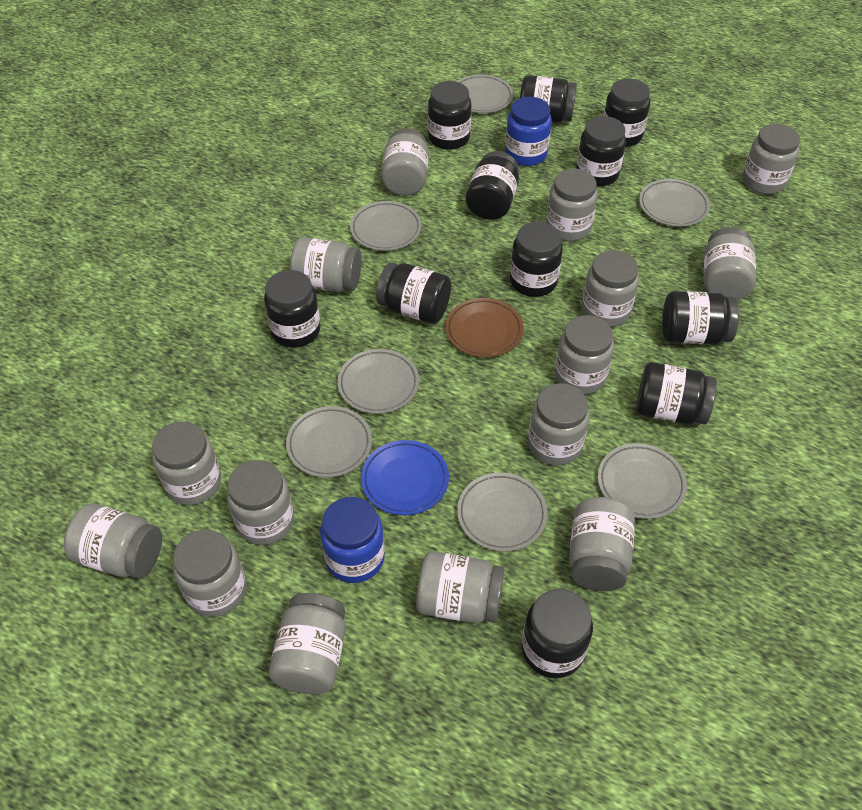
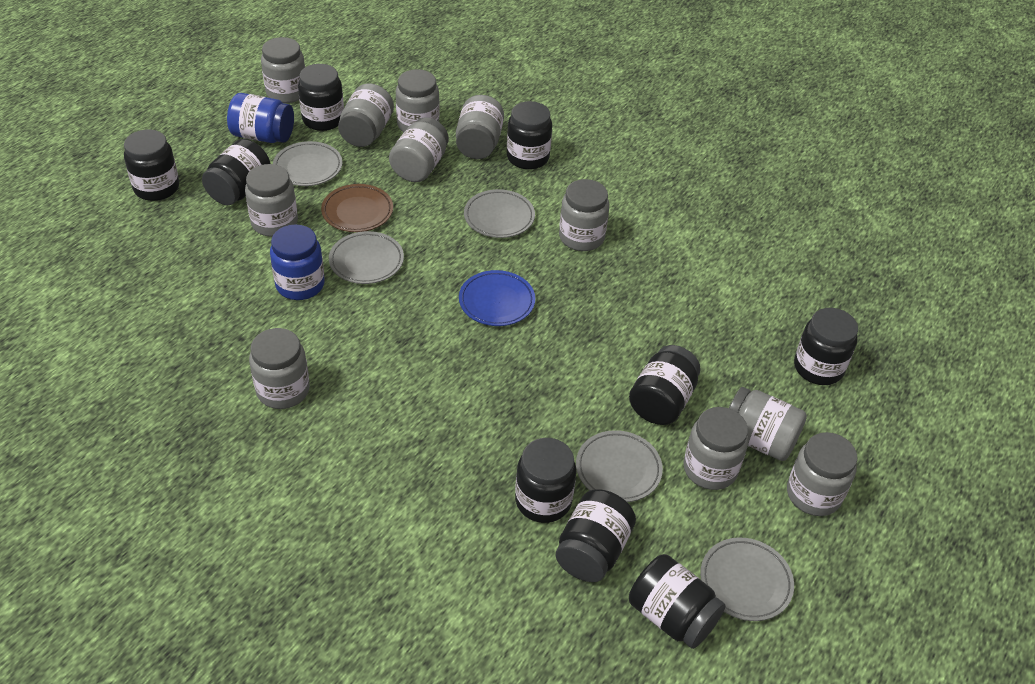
black jar: 11 -> 9
grey jar: 15 -> 11
grey plate: 7 -> 5

